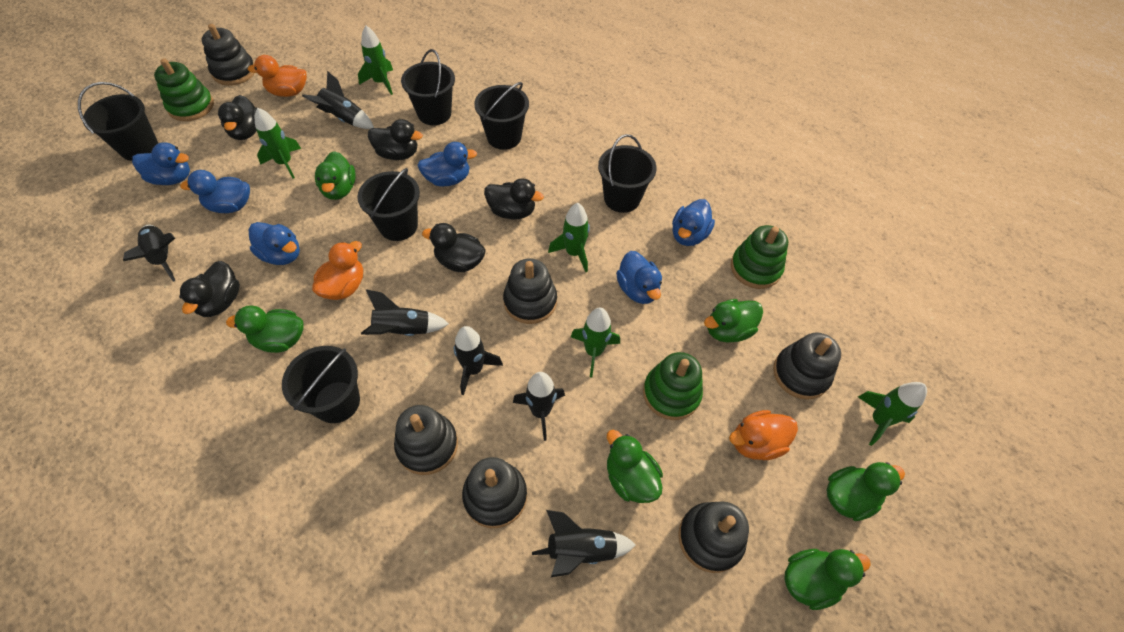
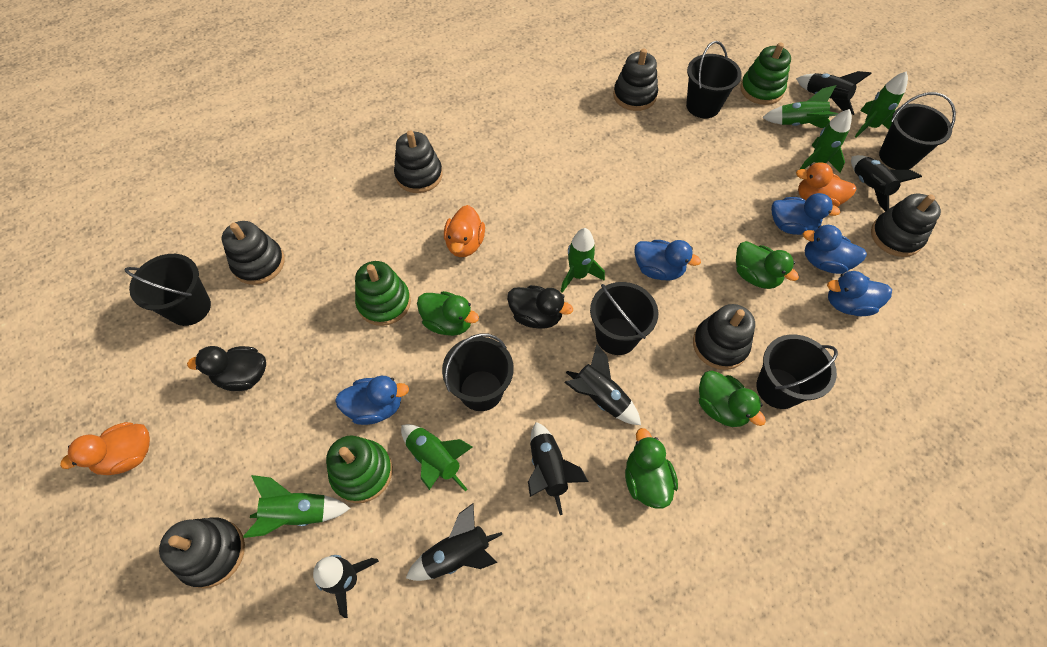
black duck: 5 -> 2
blue duck: 6 -> 5
green duck: 6 -> 4
green rocket: 5 -> 6

